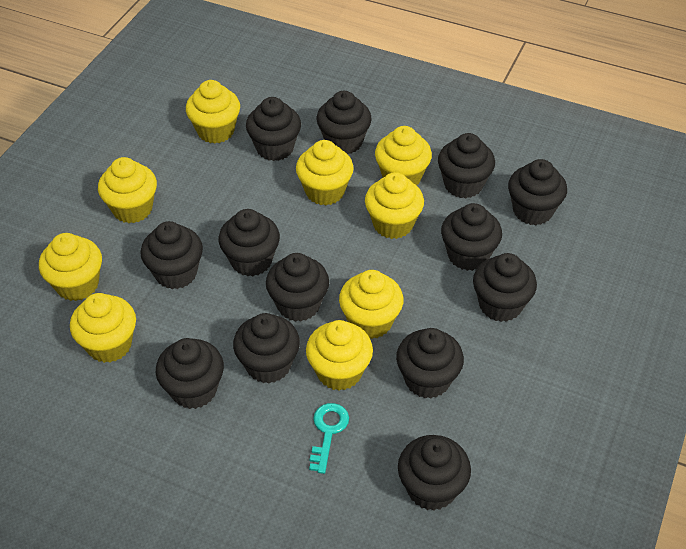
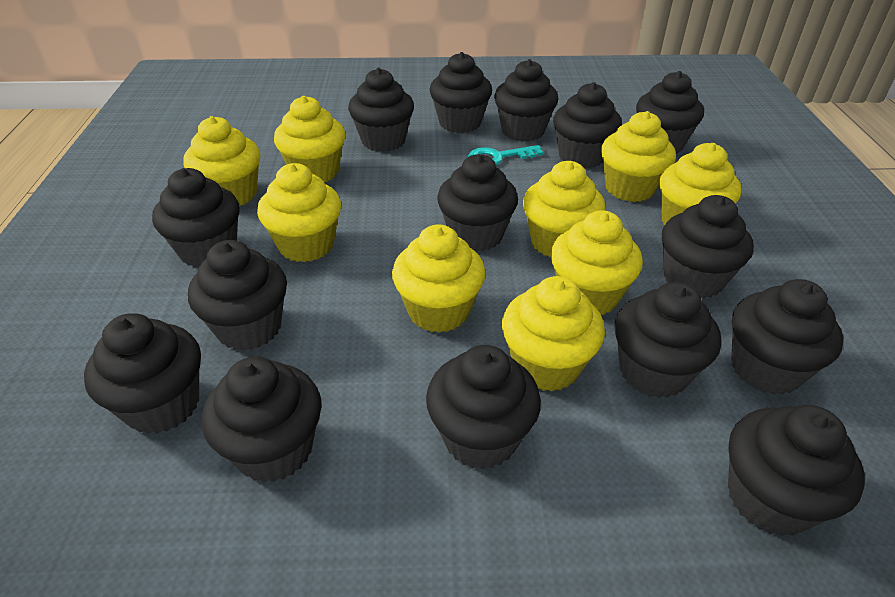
black cupcake: 13 -> 15

